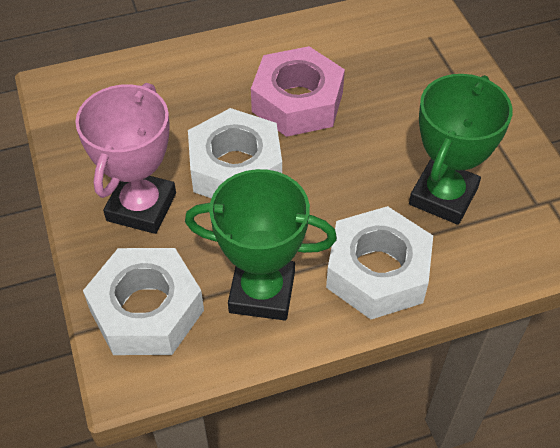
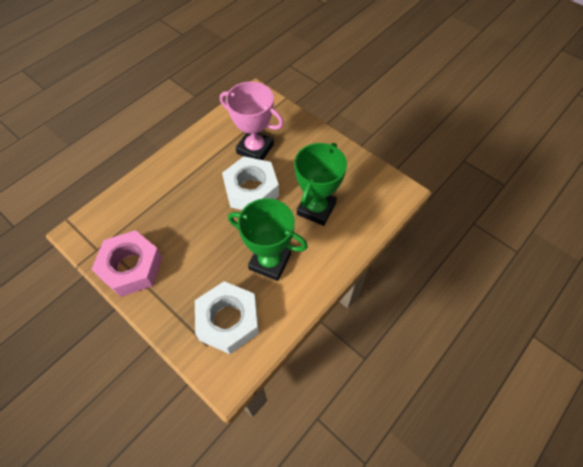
white nut: 3 -> 2

